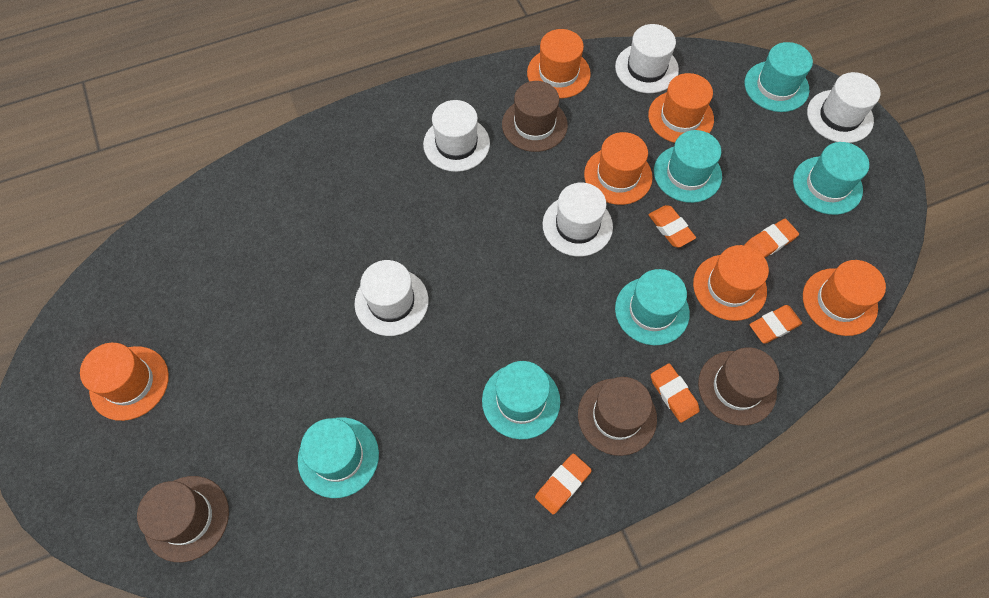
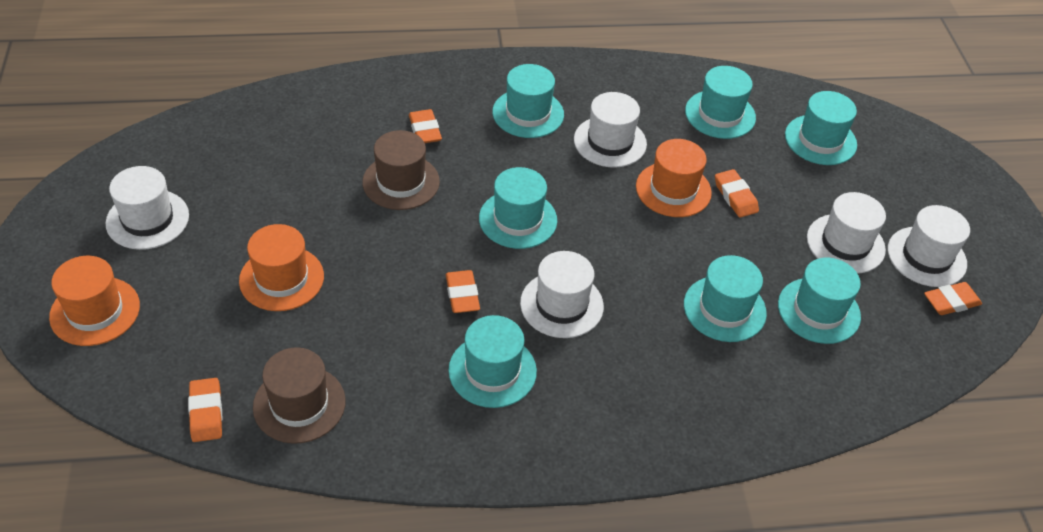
brown hat: 4 -> 2
orange hat: 6 -> 3
turquoise hat: 6 -> 7

